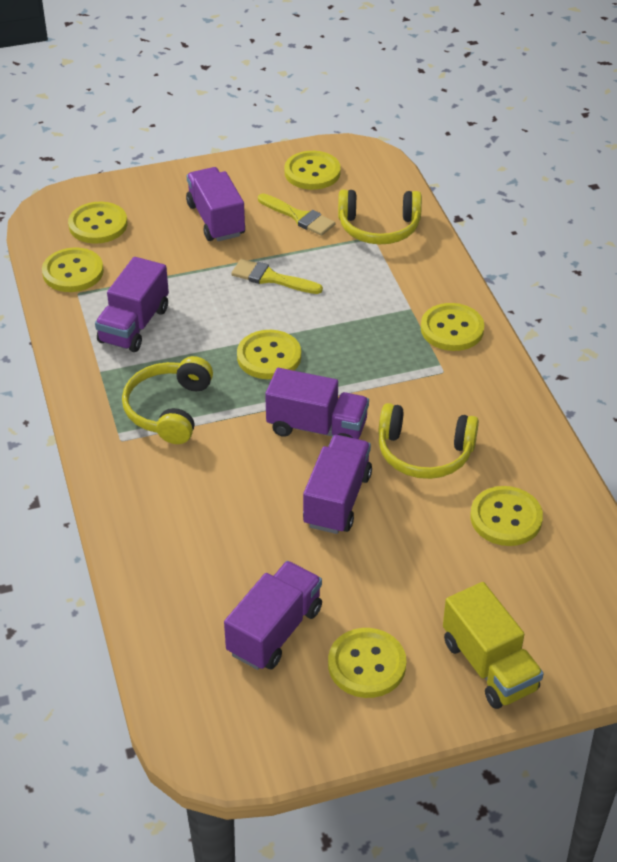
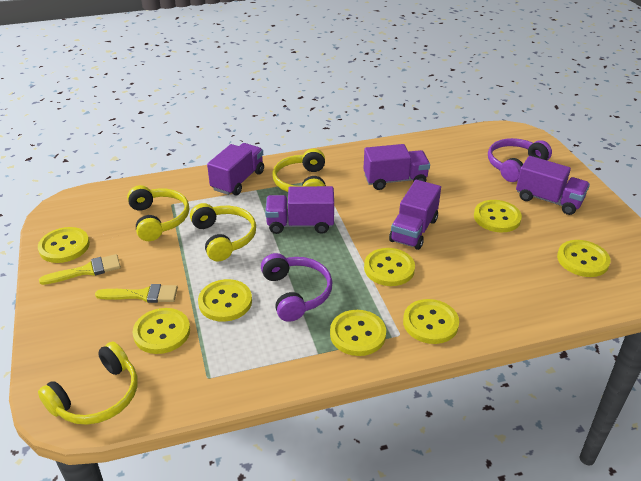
purple headphones: 0 -> 2
yellow button: 7 -> 8
yellow headphones: 3 -> 4
yellow truck: 1 -> 0

